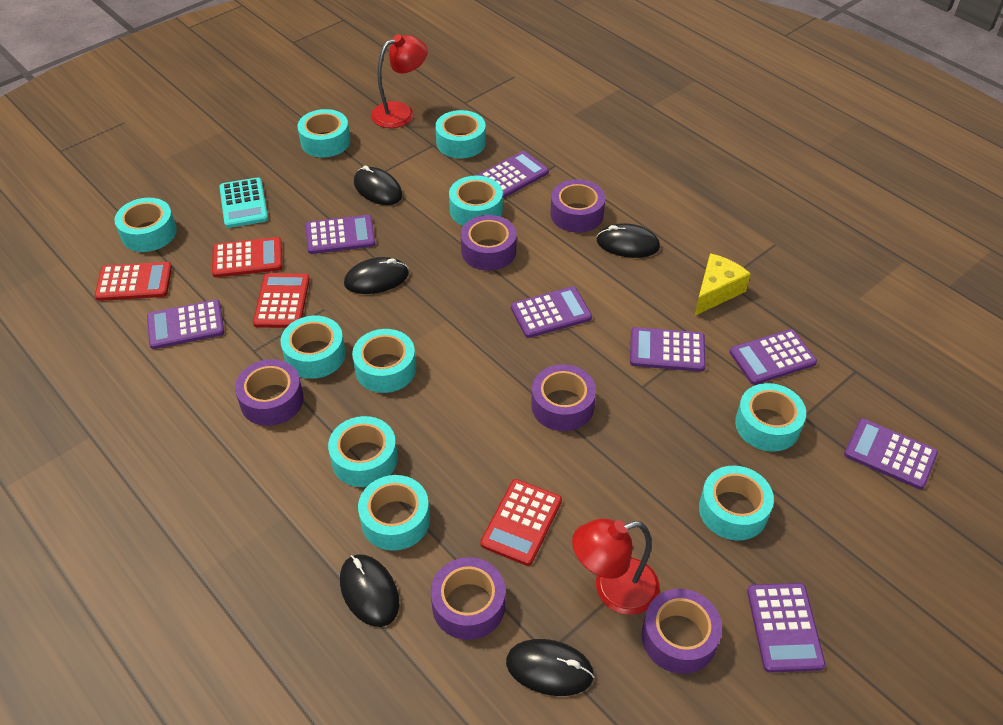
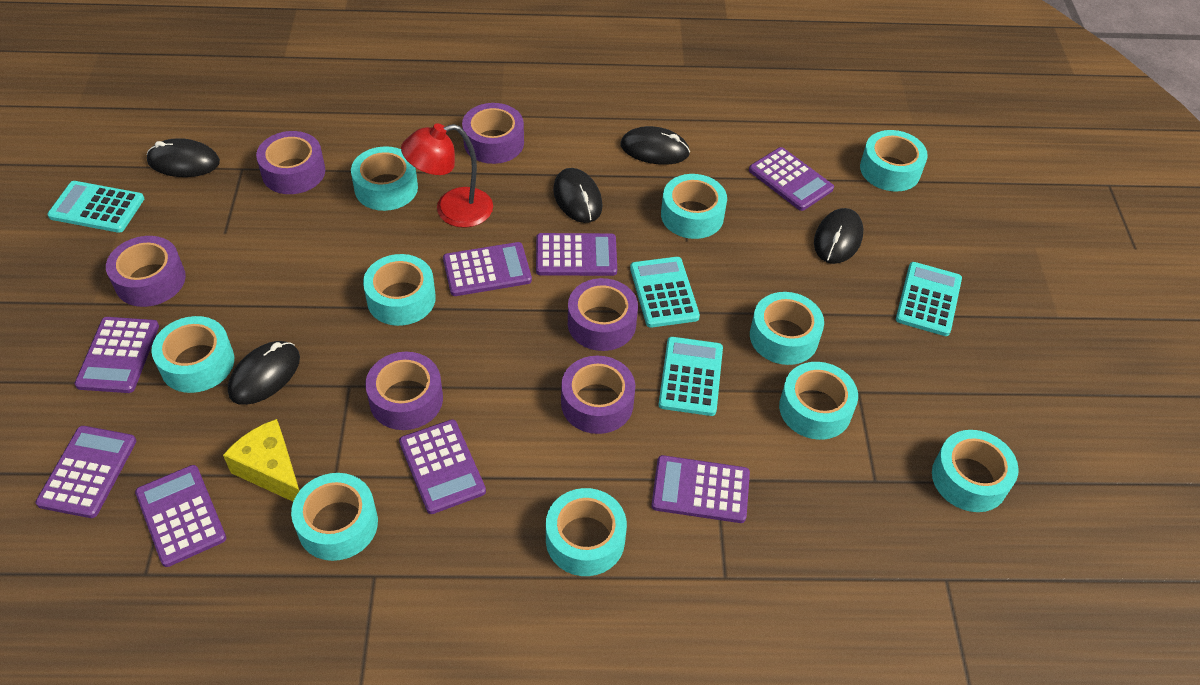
red calculator: 4 -> 0
red lamp: 2 -> 1
turquoise calculator: 1 -> 4

